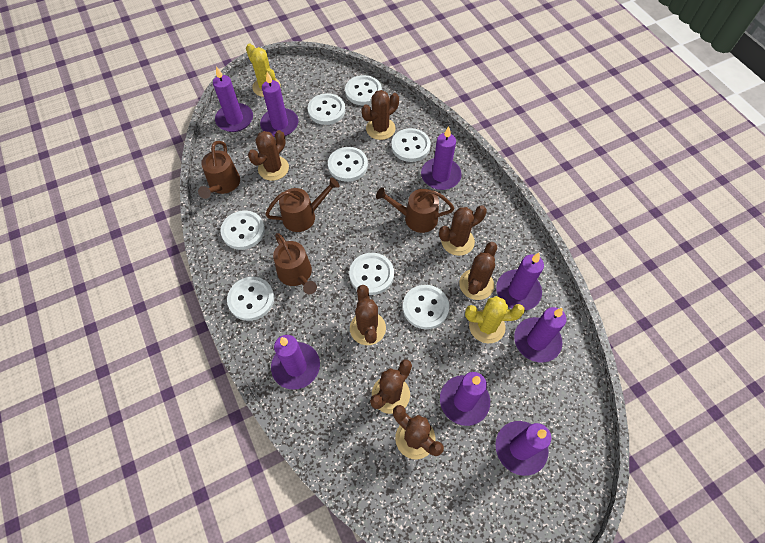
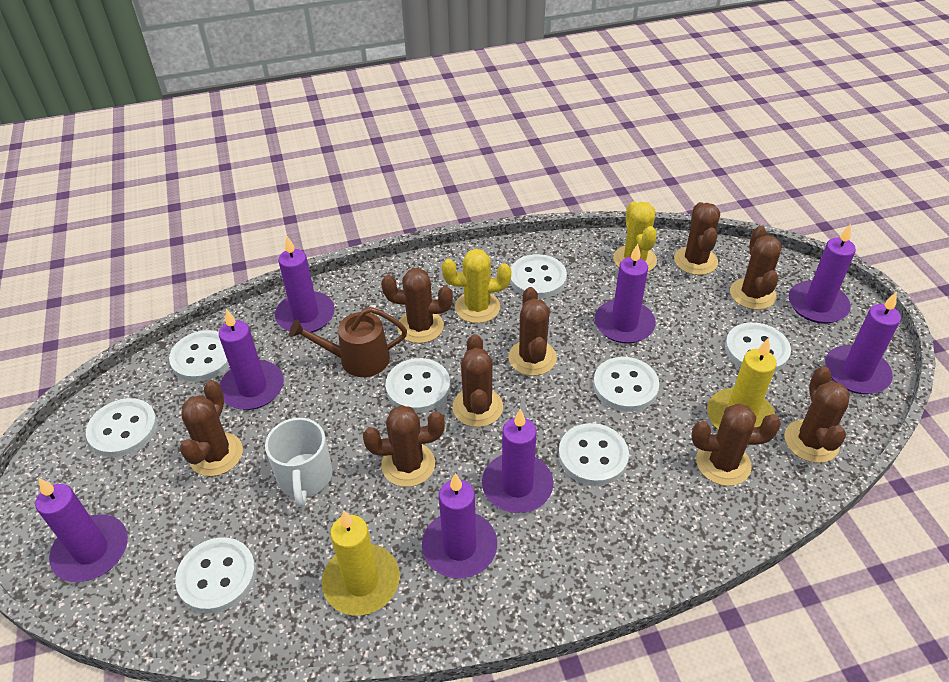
brown cactus: 7 -> 9
brown watering can: 4 -> 1
white mug: 0 -> 1
yellow candle: 0 -> 2

